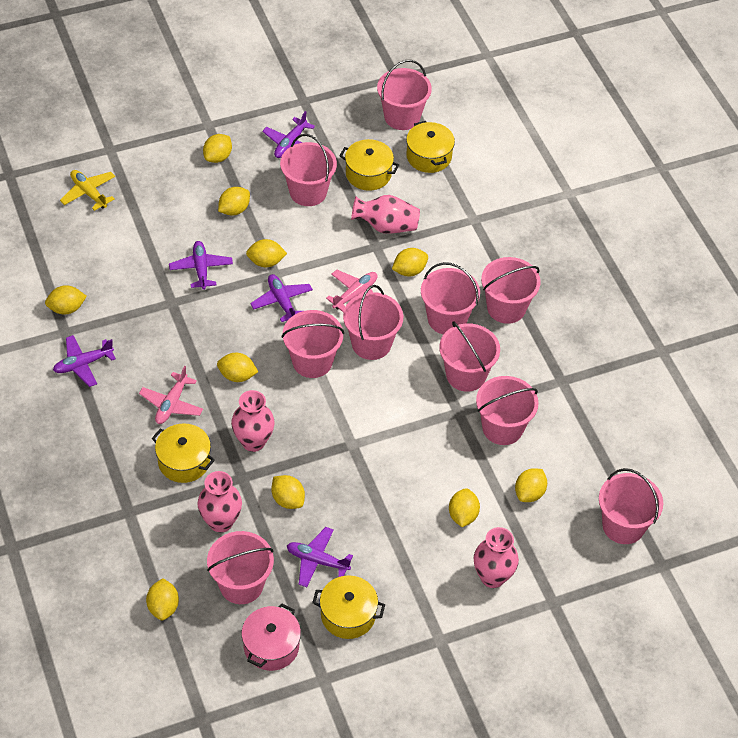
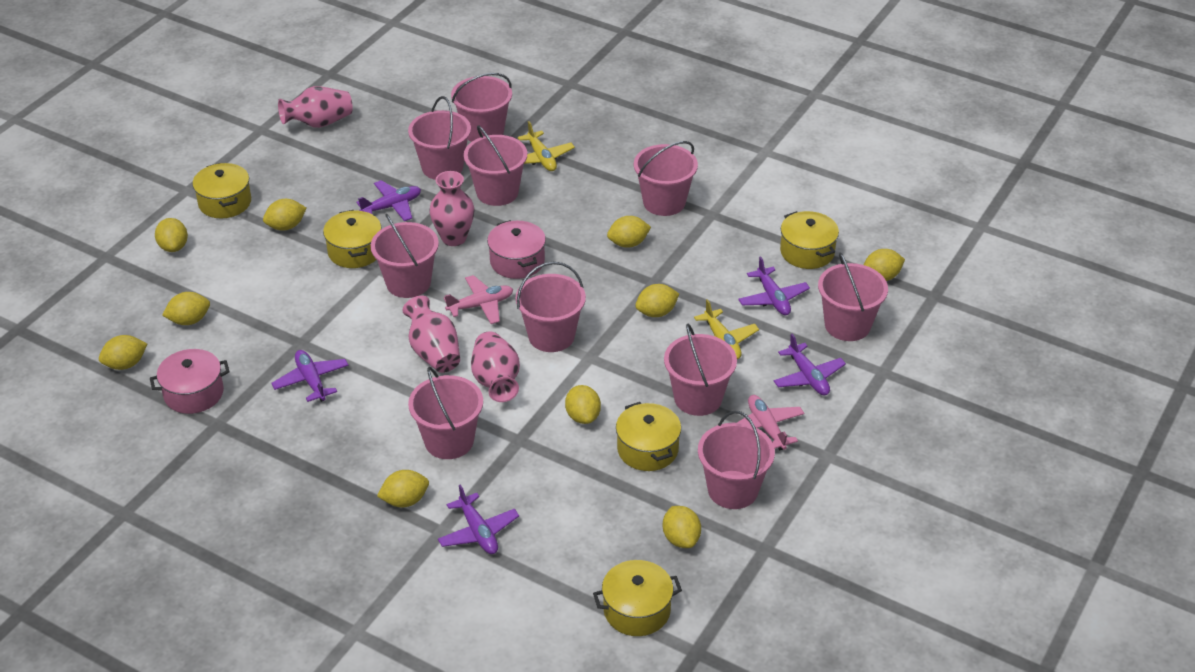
pink pot: 1 -> 2
yellow plane: 1 -> 2
yellow pot: 4 -> 5

